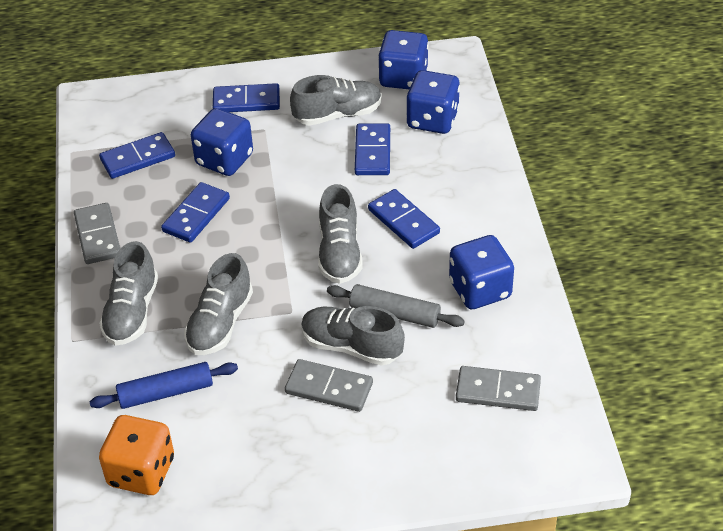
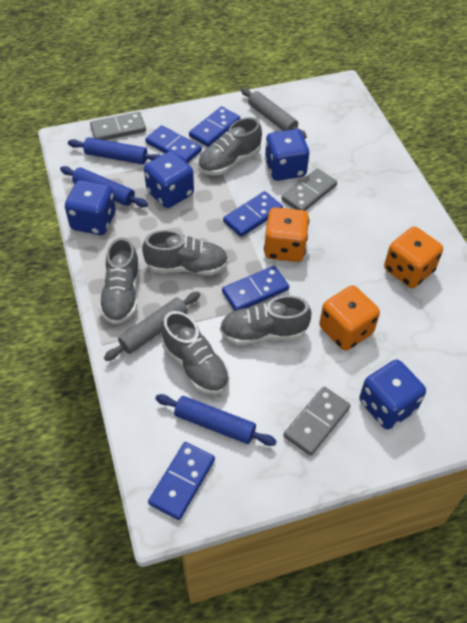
blue rolling pin: 1 -> 3
grey rolling pin: 1 -> 2
orange dice: 1 -> 3

